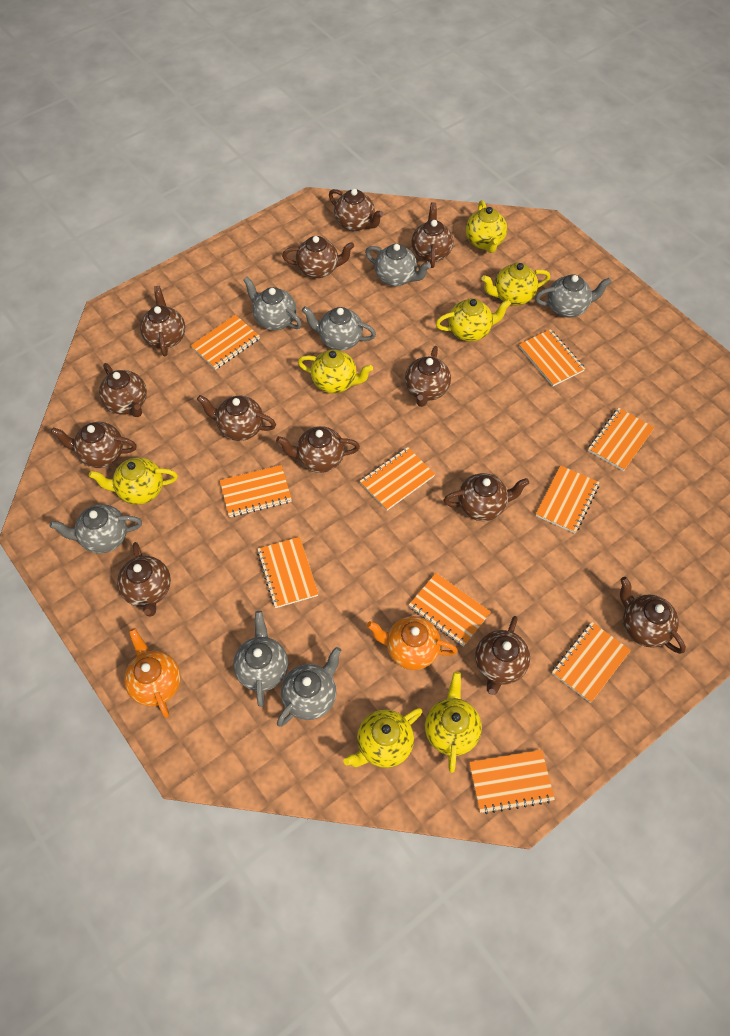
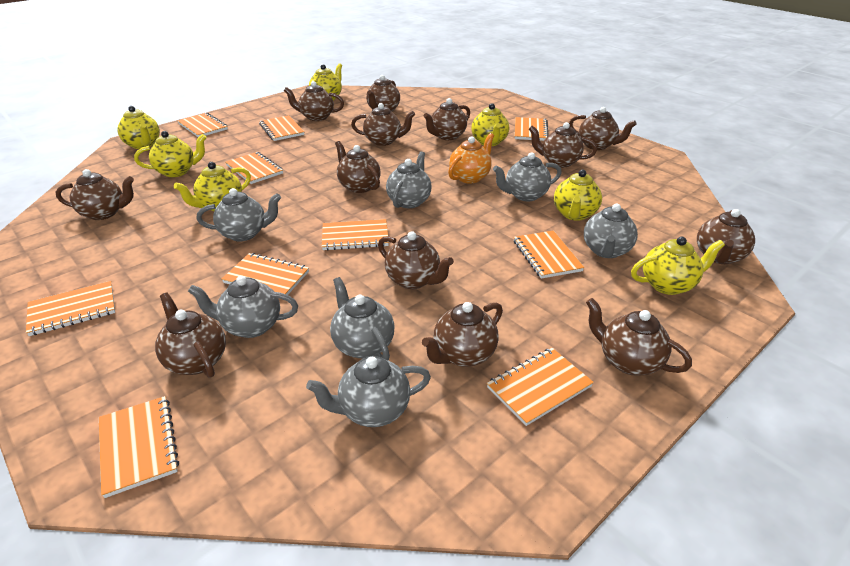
orange teapot: 2 -> 1

